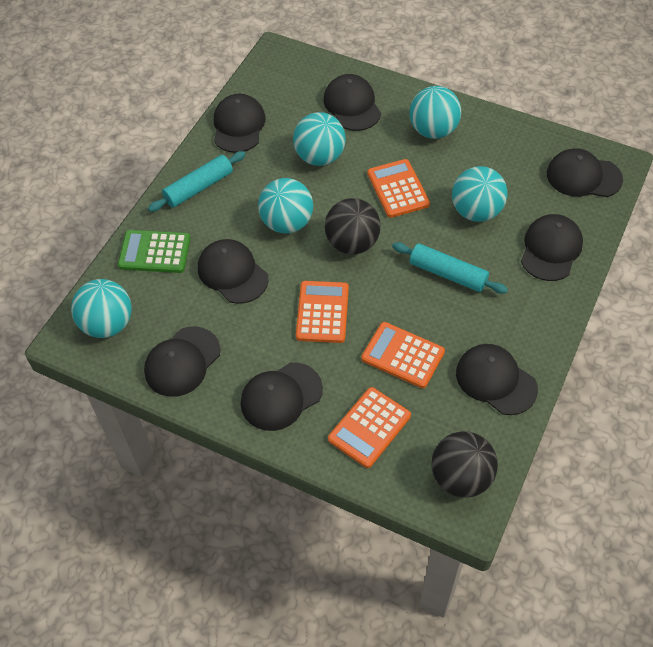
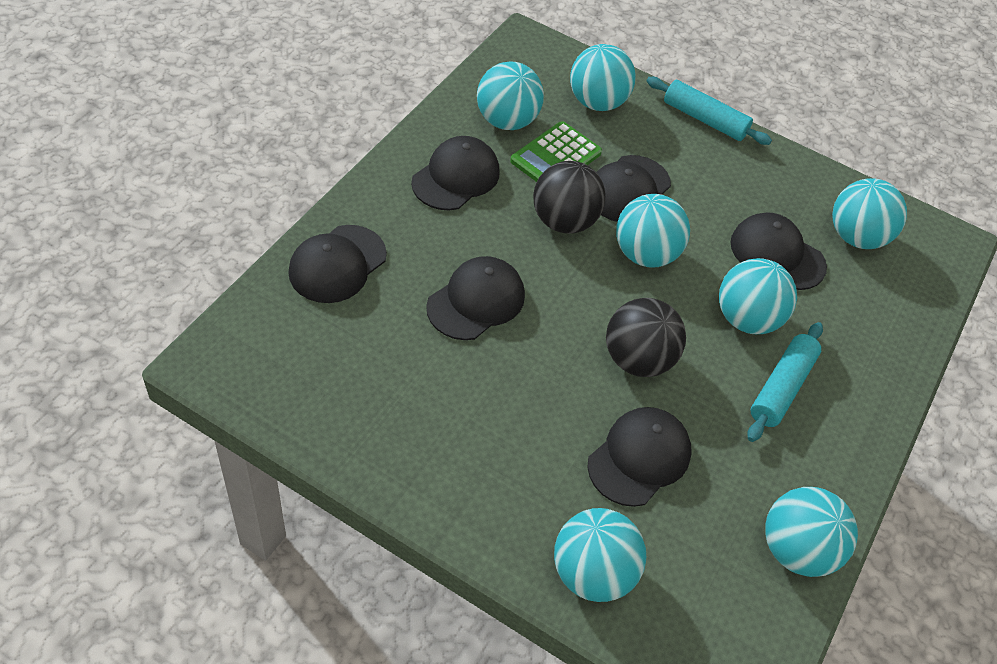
black cap: 8 -> 6
orange calculator: 4 -> 0
turquoise ball: 5 -> 7

